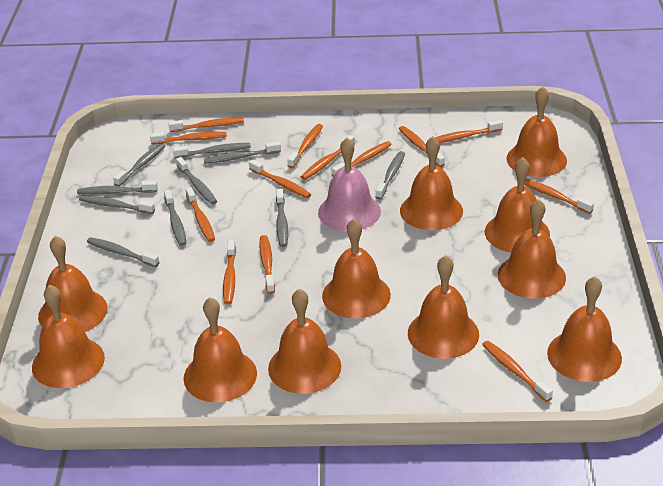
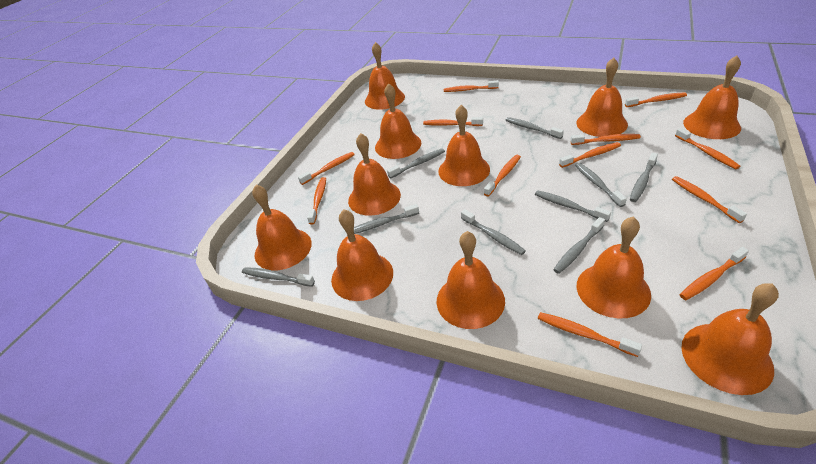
grey toothbrush: 10 -> 9
orange toothbrush: 13 -> 12
pink bell: 1 -> 0

